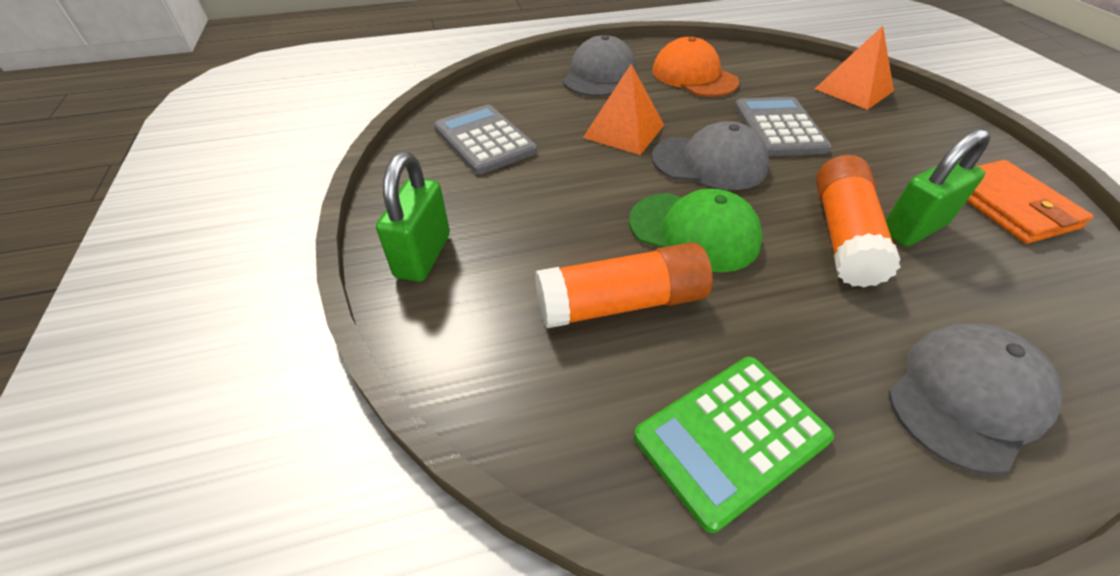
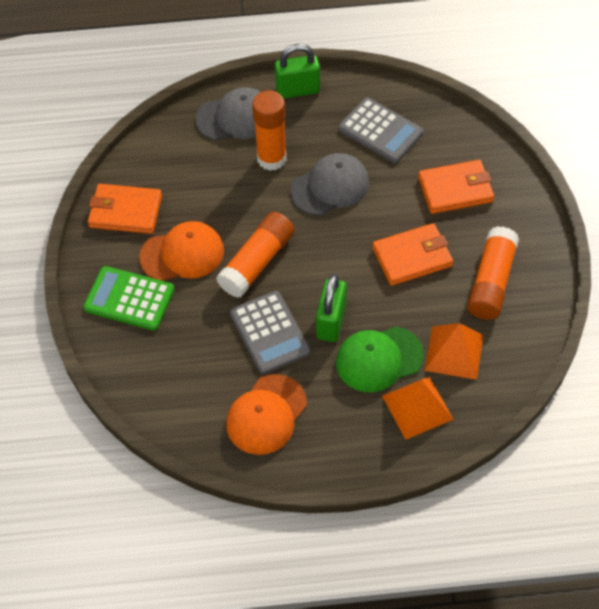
grey cap: 3 -> 2
orange cap: 1 -> 2
orange glue stick: 2 -> 3
orange wallet: 1 -> 3

